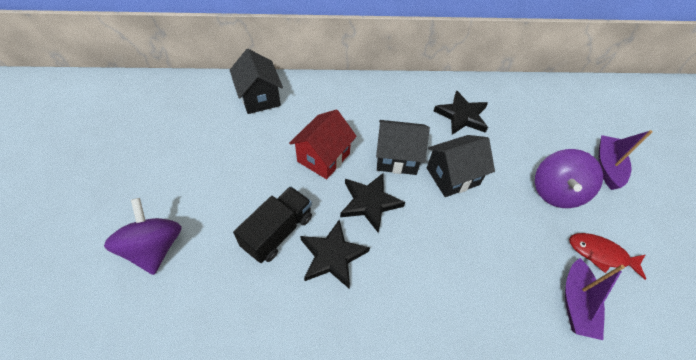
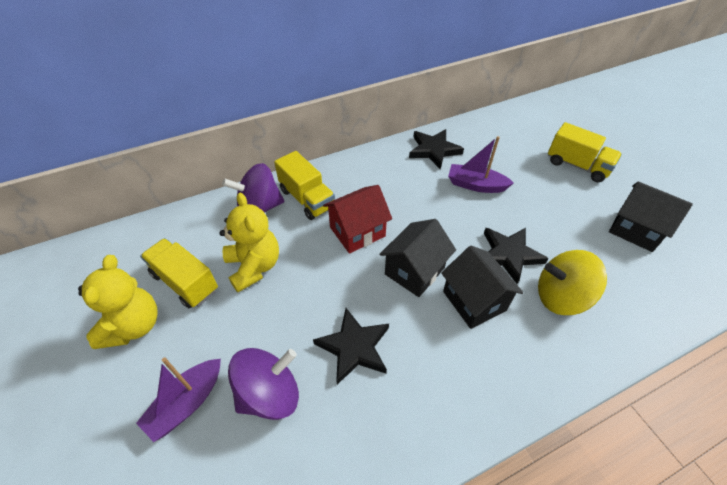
black truck: 1 -> 0
red fish: 1 -> 0
yellow spinning top: 0 -> 1
yellow teddy bear: 0 -> 2
yellow truck: 0 -> 3

